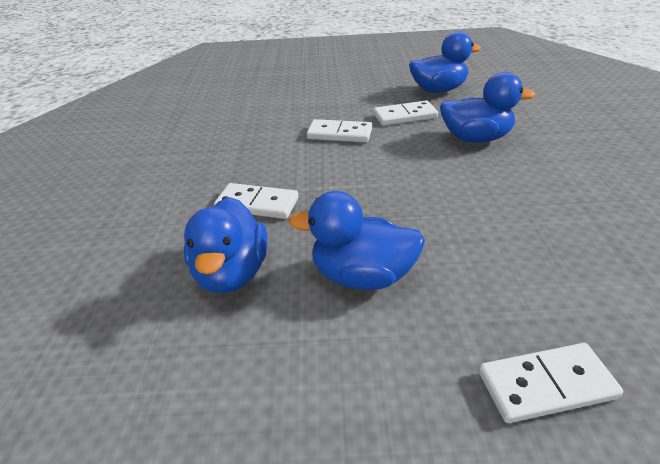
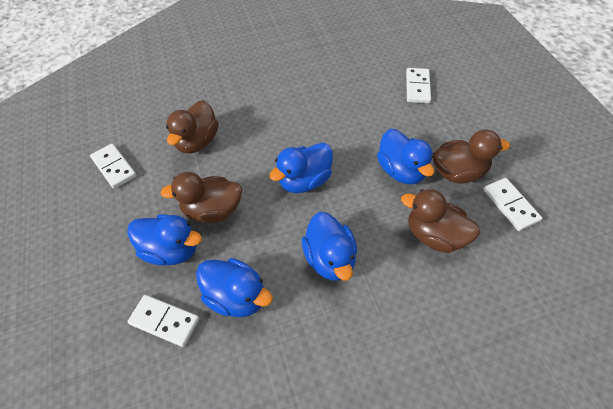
blue duck: 4 -> 5
brown duck: 0 -> 4

